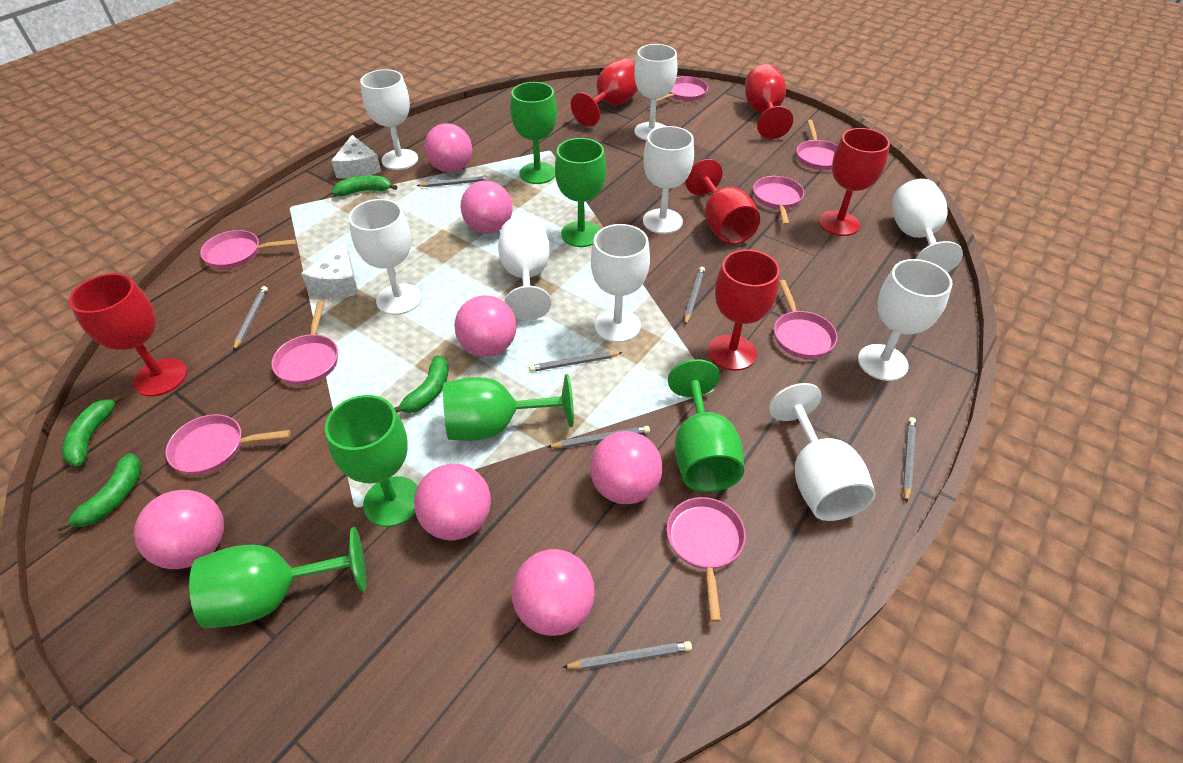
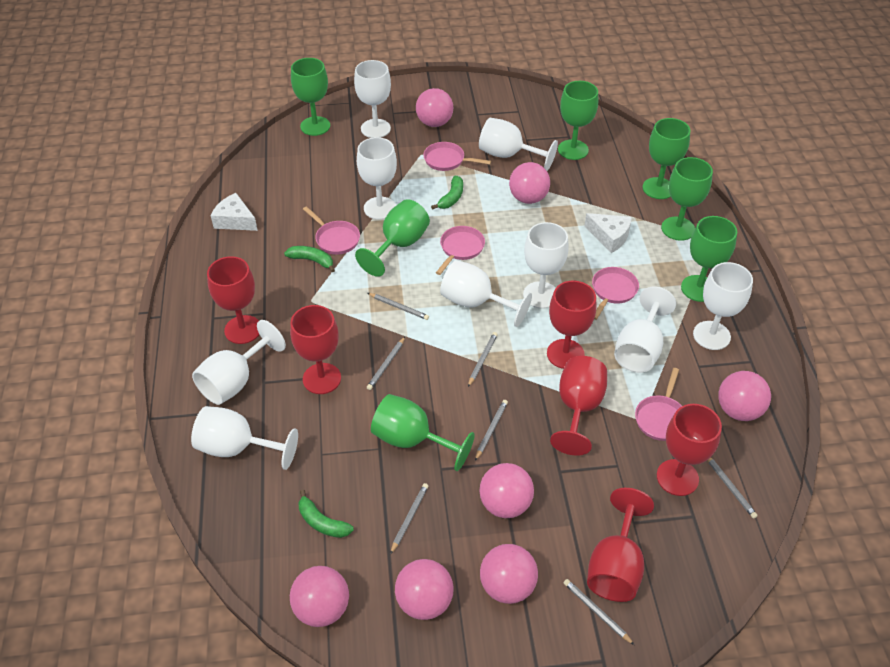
green banana: 4 -> 3
green goblet: 6 -> 7
pink pan: 8 -> 5

